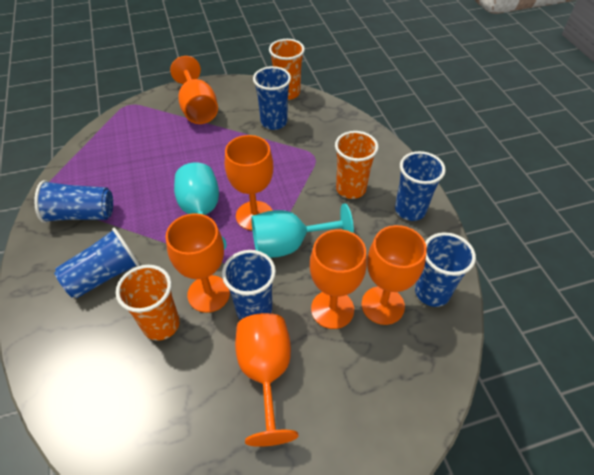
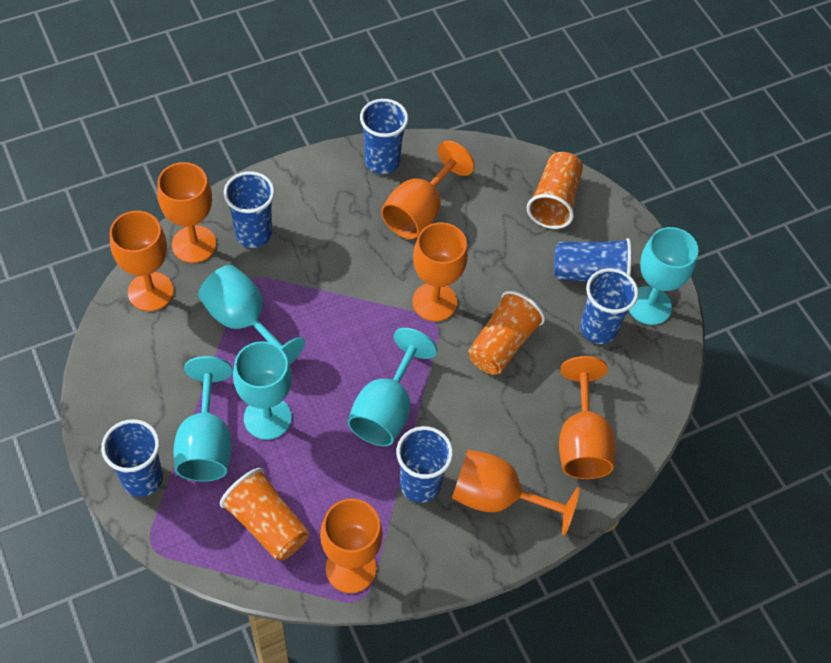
orange goblet: 6 -> 7
turquoise goblet: 2 -> 5

